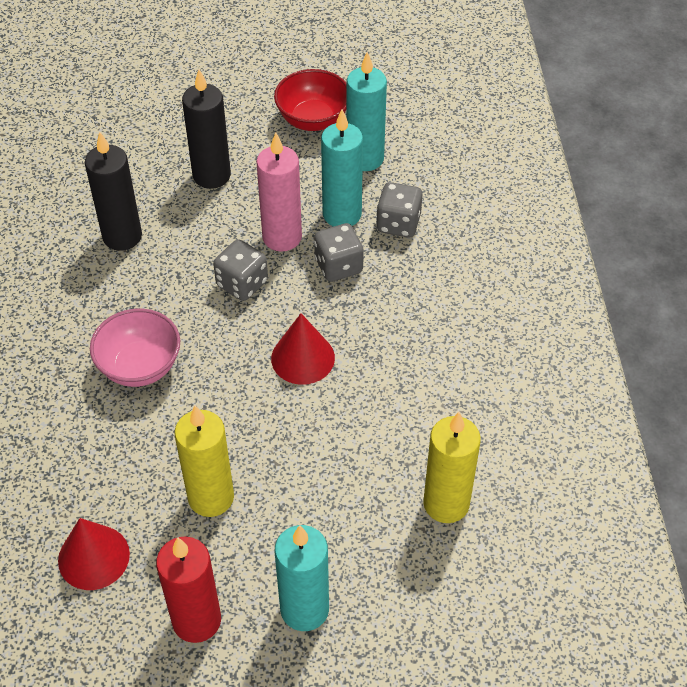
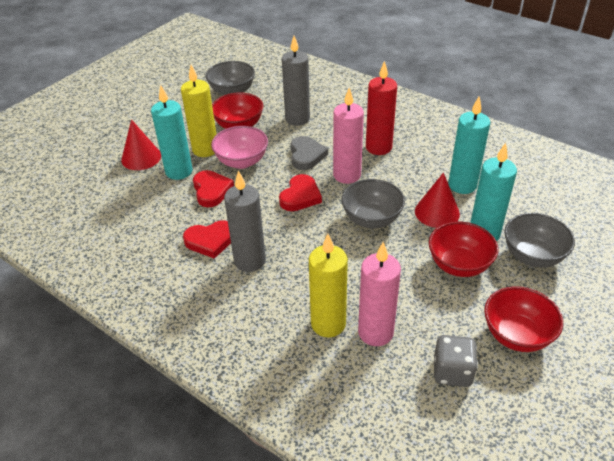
black candle: 2 -> 0
grey bowl: 0 -> 3
grey candle: 0 -> 2
grey dice: 3 -> 1
grey heart: 0 -> 1
pink candle: 1 -> 2
red bowl: 1 -> 3
red heart: 0 -> 3

